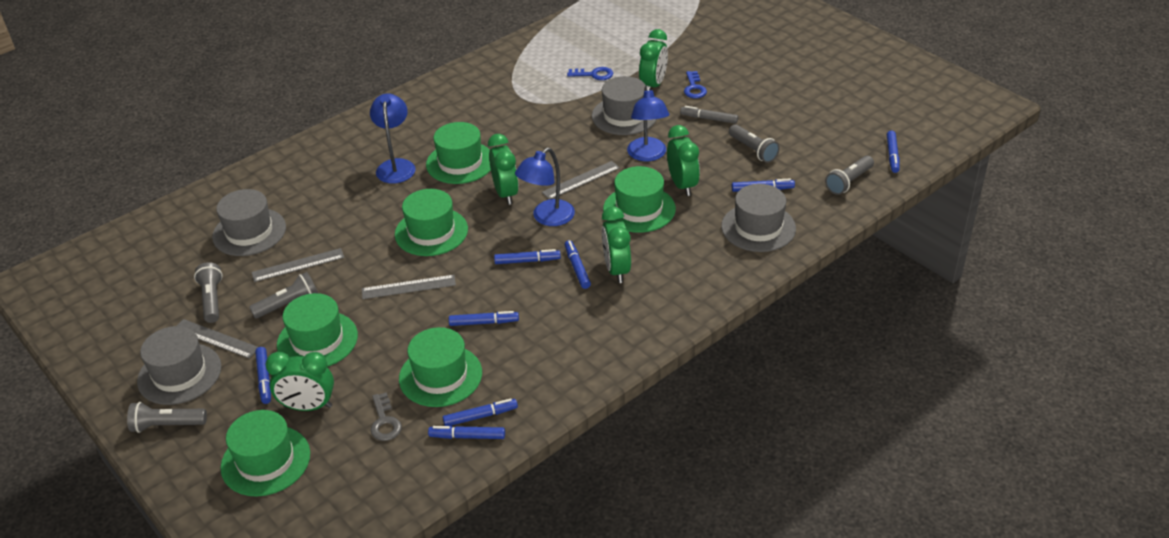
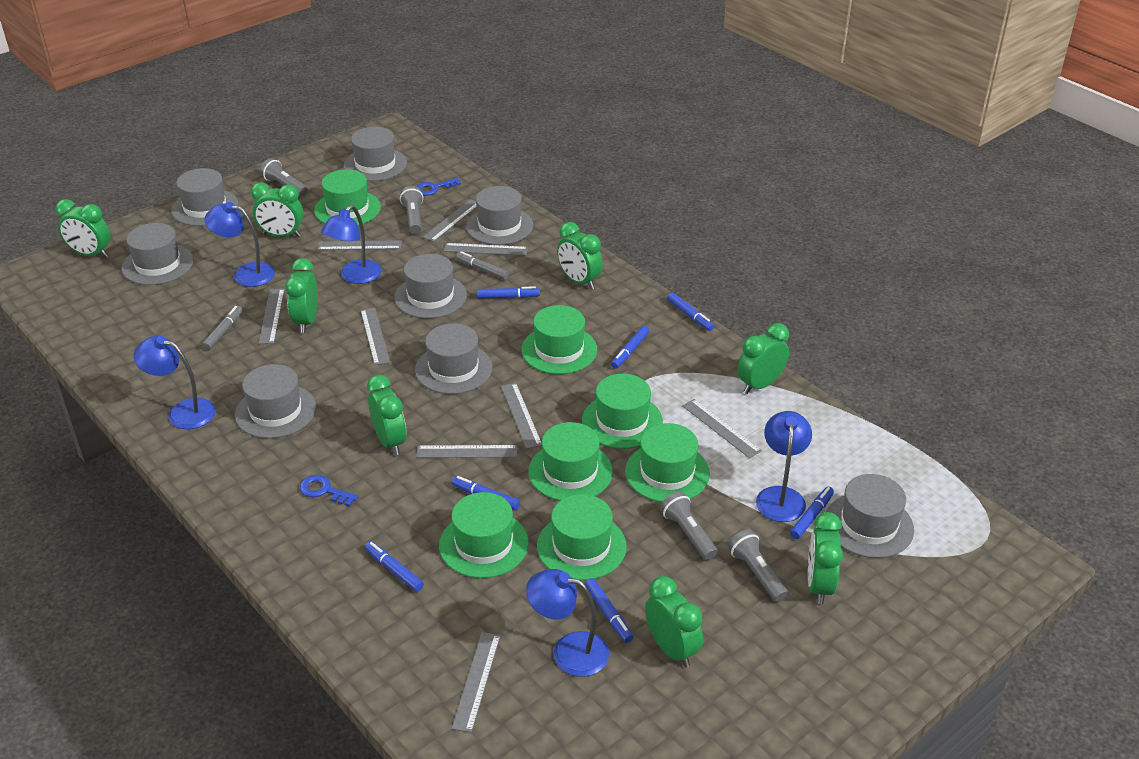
blue lamp: 3 -> 5
blue marker: 8 -> 7
green clock: 5 -> 8
green hat: 6 -> 7
grey flashlight: 5 -> 4
grey hat: 4 -> 8
grey key: 1 -> 0
grey marker: 1 -> 2
grey ruler: 4 -> 9

